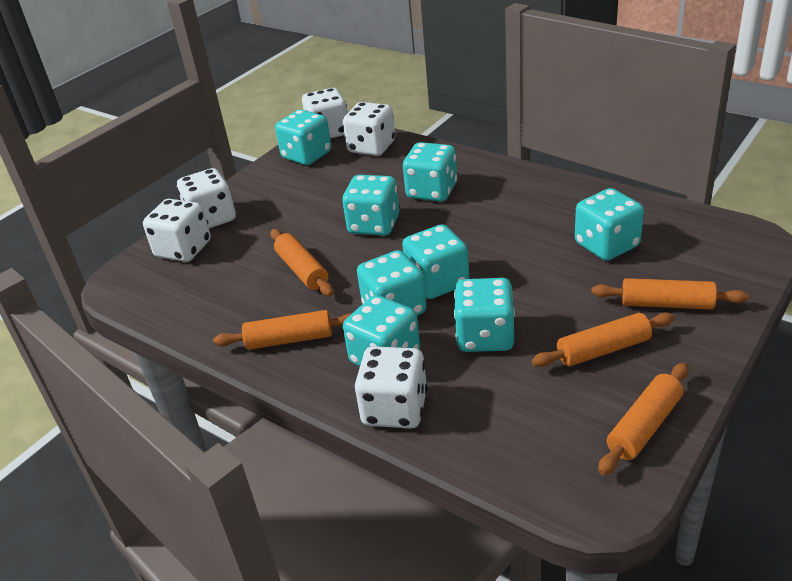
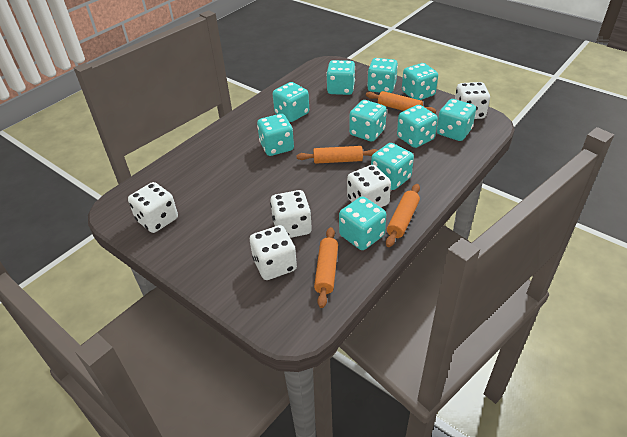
orange rolling pin: 5 -> 4
turquoise dice: 8 -> 10

